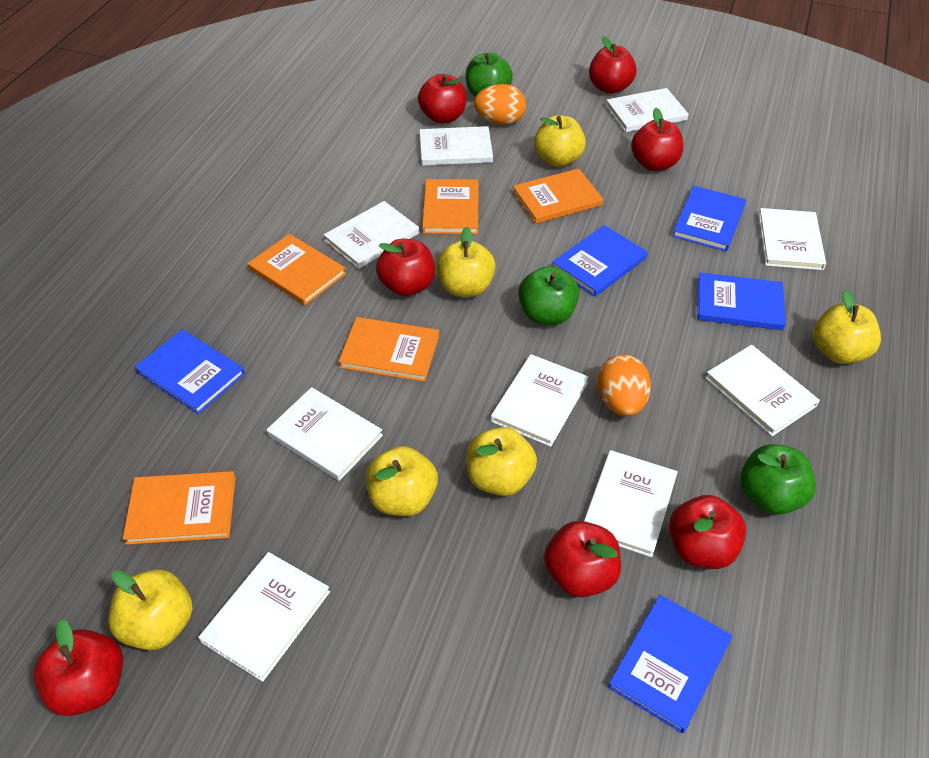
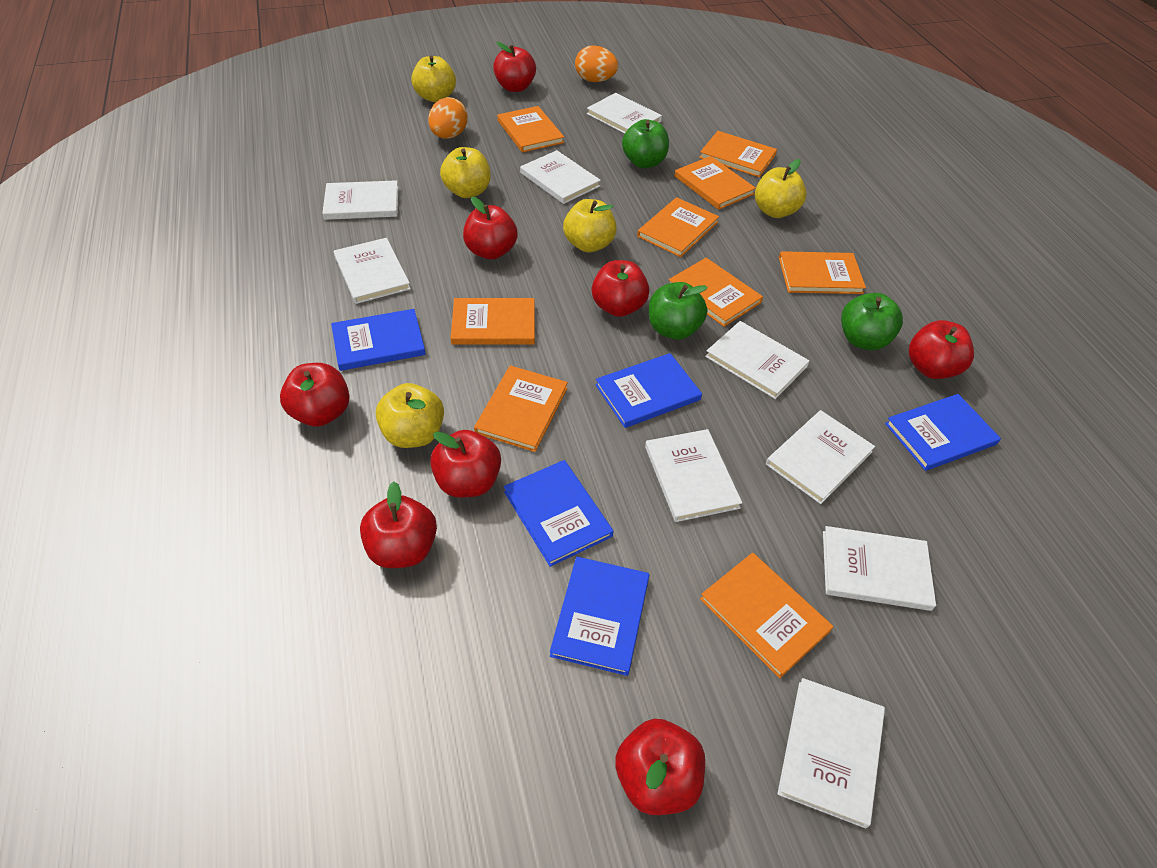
orange book: 5 -> 9
red apple: 7 -> 8
yellow apple: 6 -> 5

